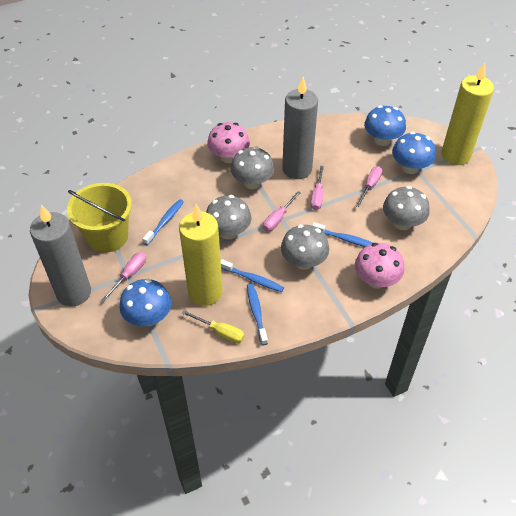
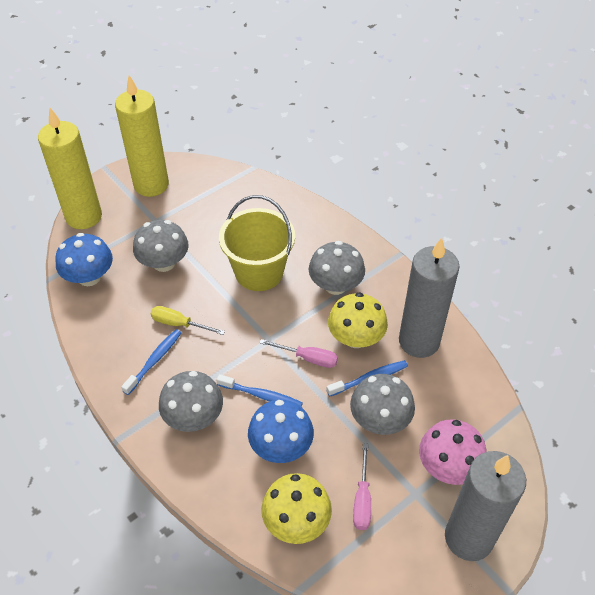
blue mushroom: 3 -> 2
blue toothbrush: 4 -> 3
pink mushroom: 2 -> 1
pink screwdriver: 4 -> 2
yellow mushroom: 0 -> 2

